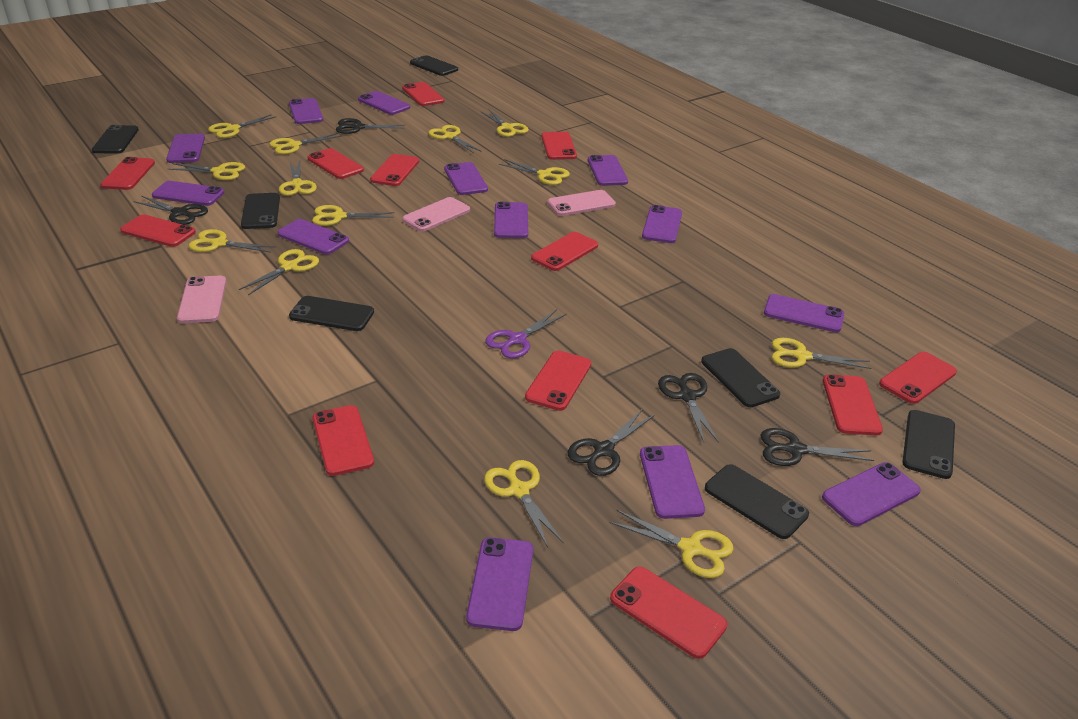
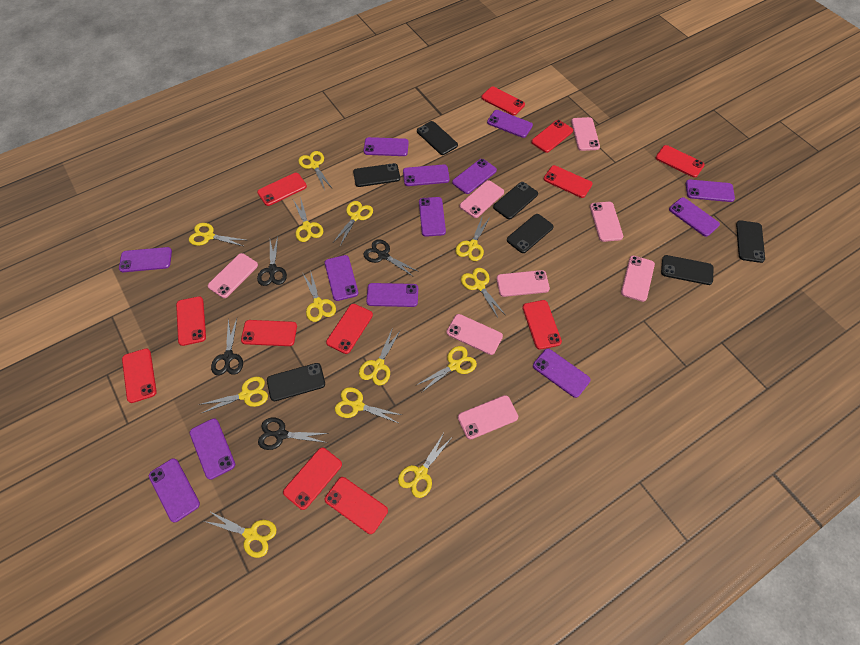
black scissors: 5 -> 4
pink phone: 3 -> 8
purple scissors: 1 -> 0

